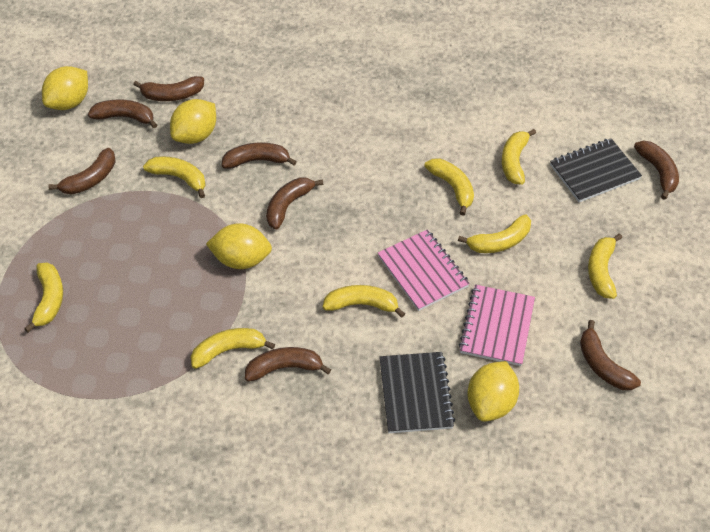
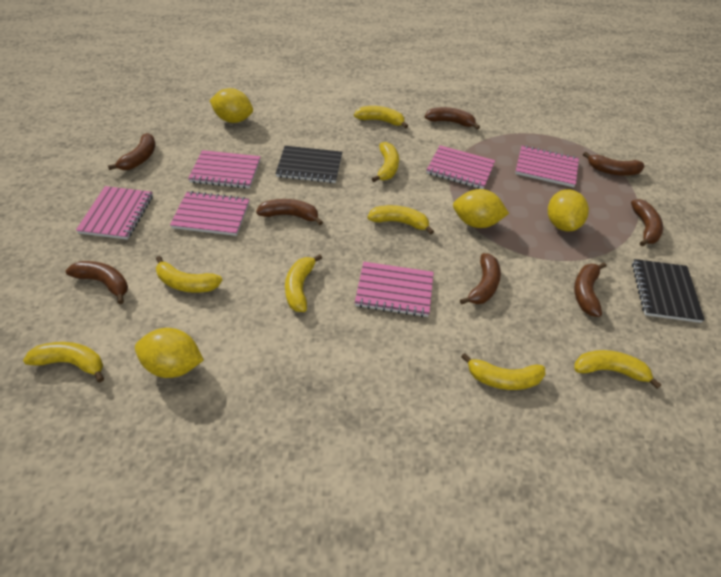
pink notebook: 2 -> 6

